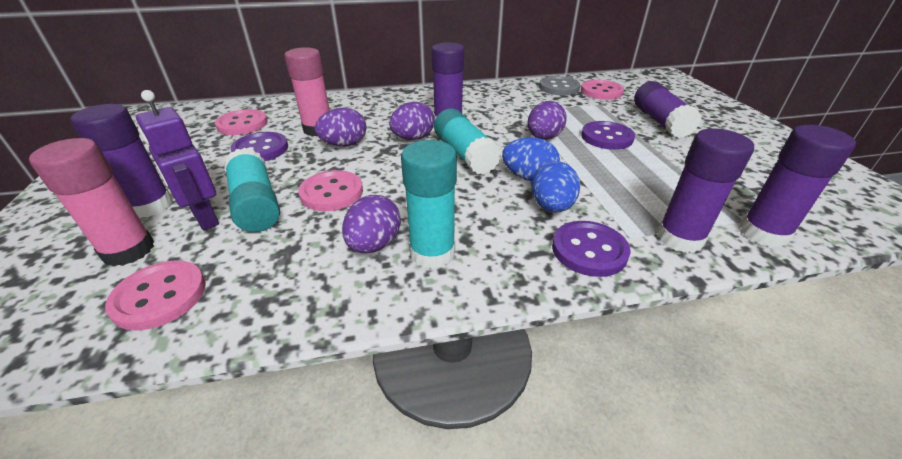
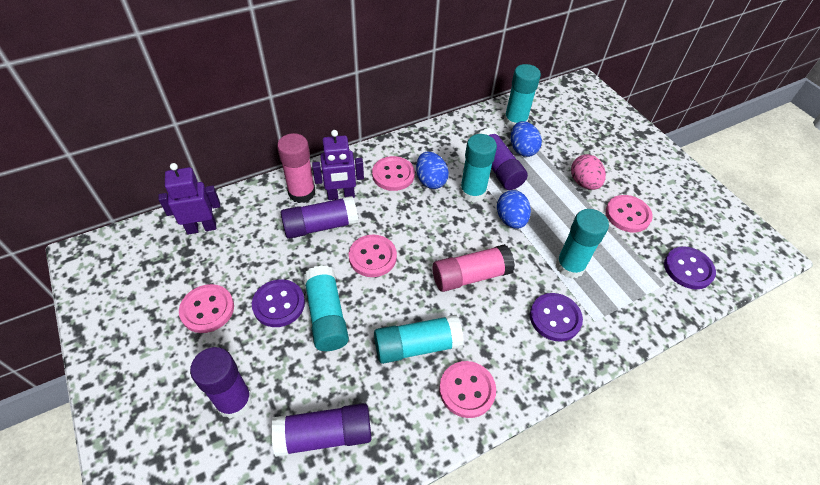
blue egg: 2 -> 3
grey button: 1 -> 0
pink button: 4 -> 5
pink egg: 0 -> 1
purple egg: 4 -> 0
purple glue stick: 5 -> 4
purple robot: 1 -> 2
turquoise glue stick: 3 -> 5

